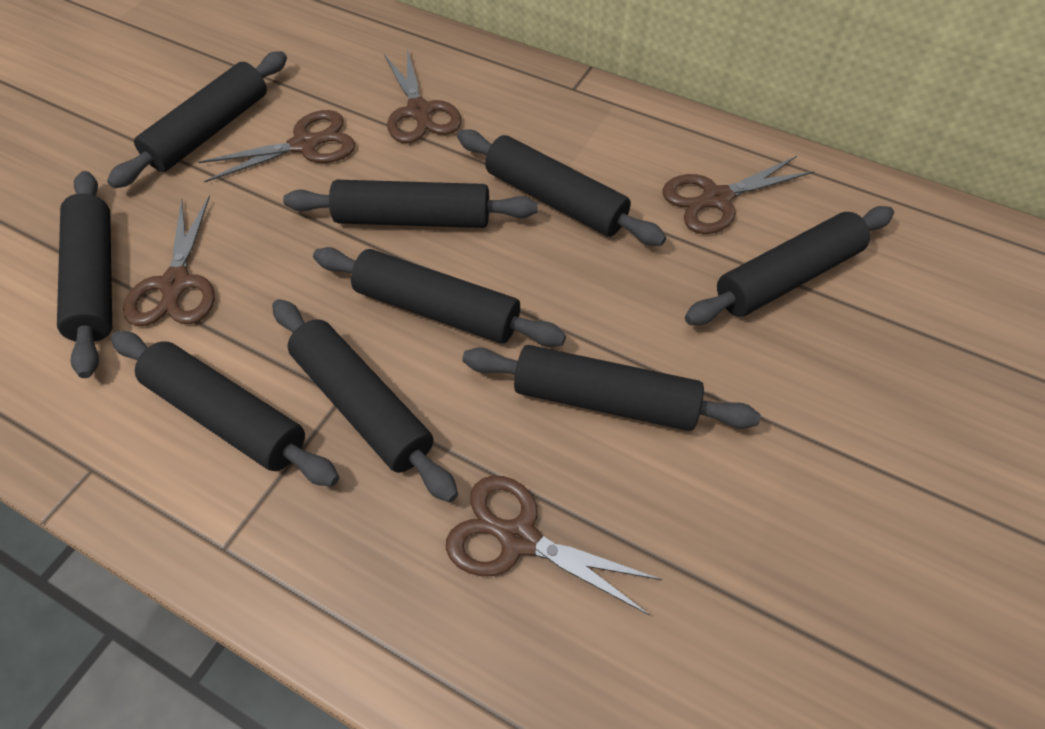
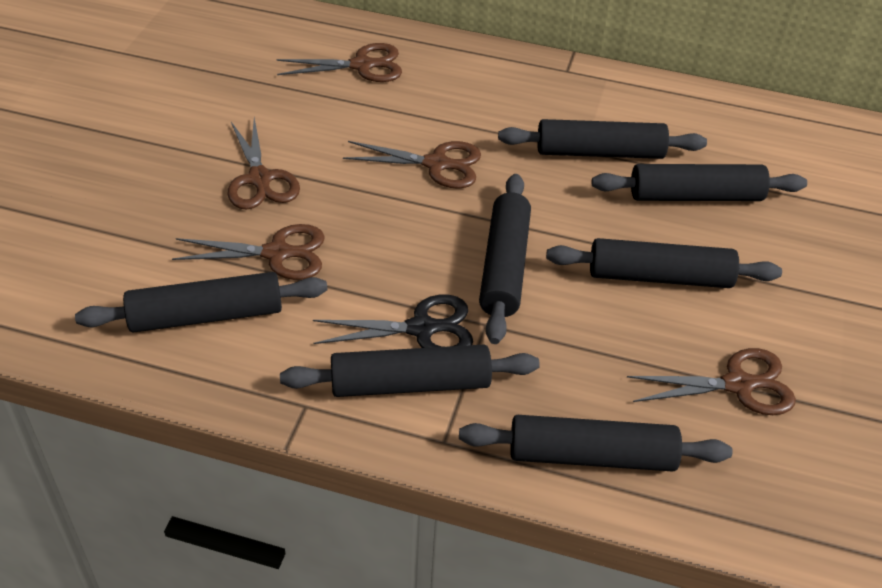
black rolling pin: 9 -> 7
black scissors: 0 -> 1

